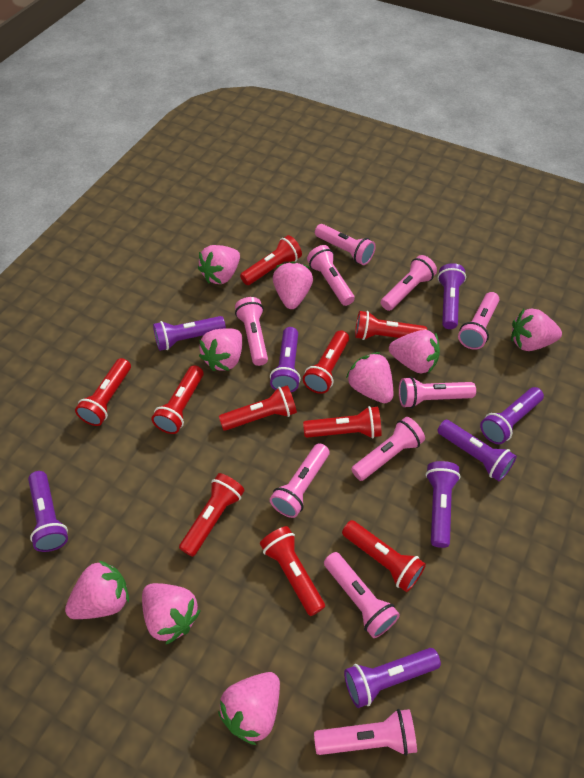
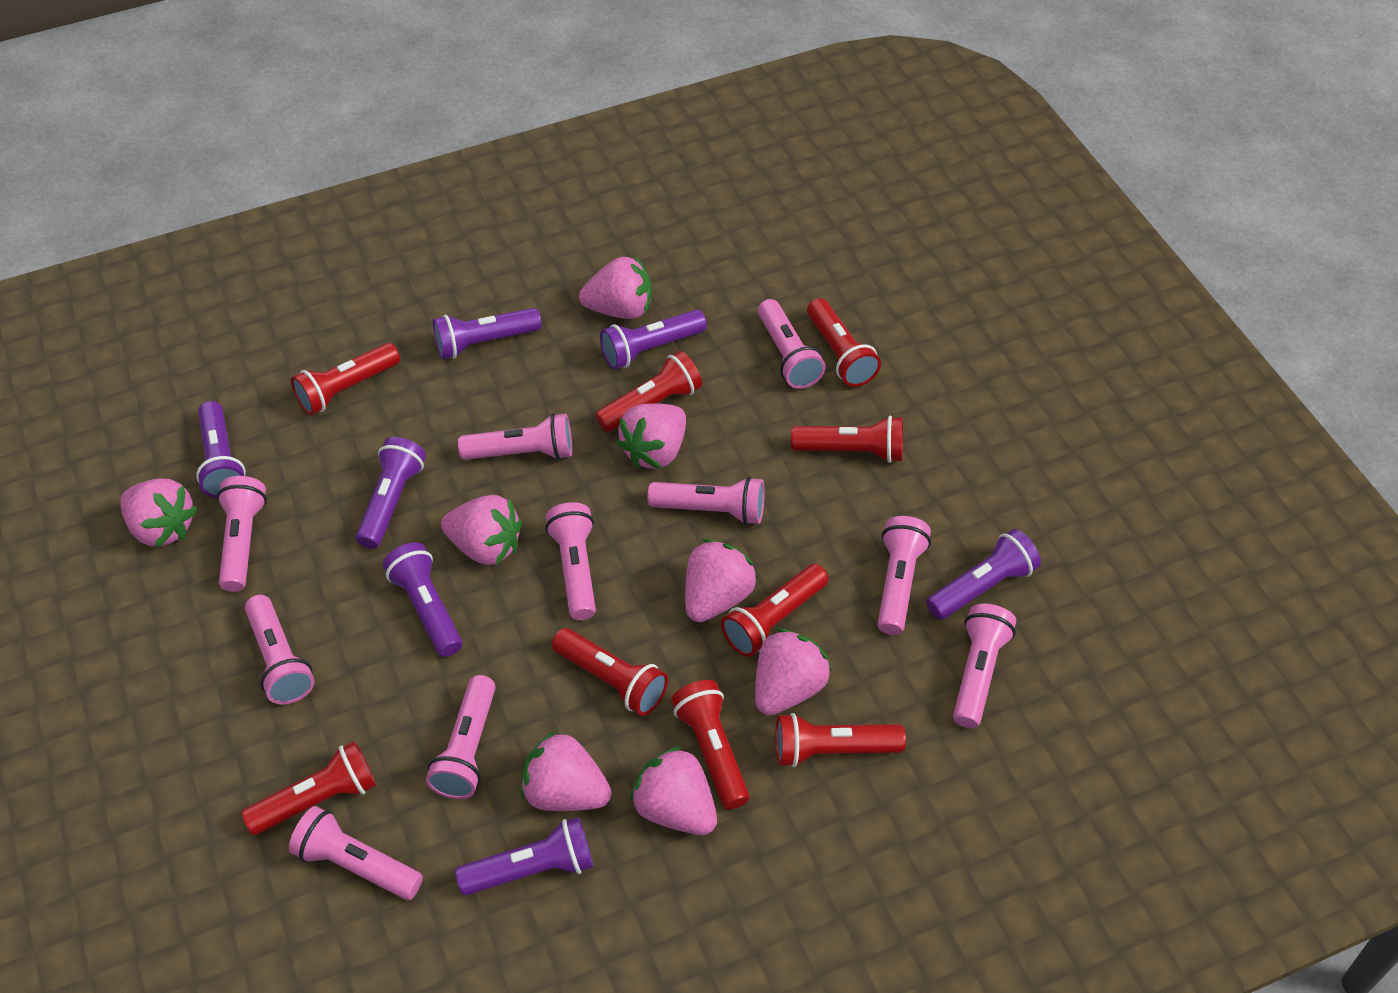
pink strawberry: 9 -> 8
purple flashlight: 8 -> 7
red flashlight: 10 -> 9

